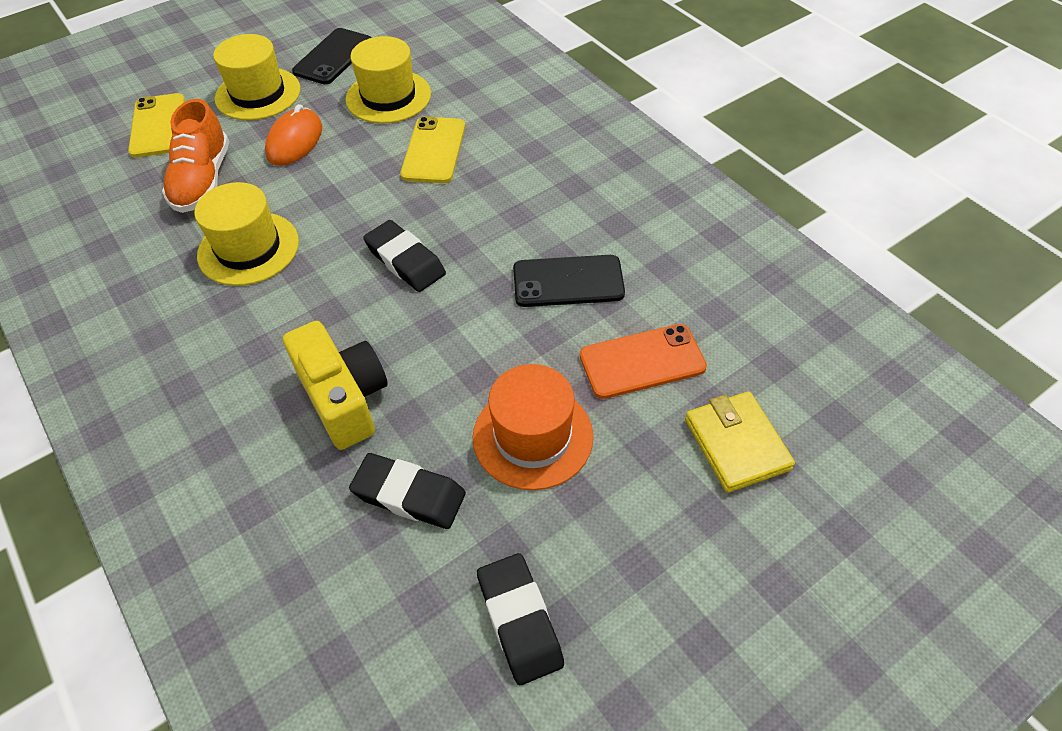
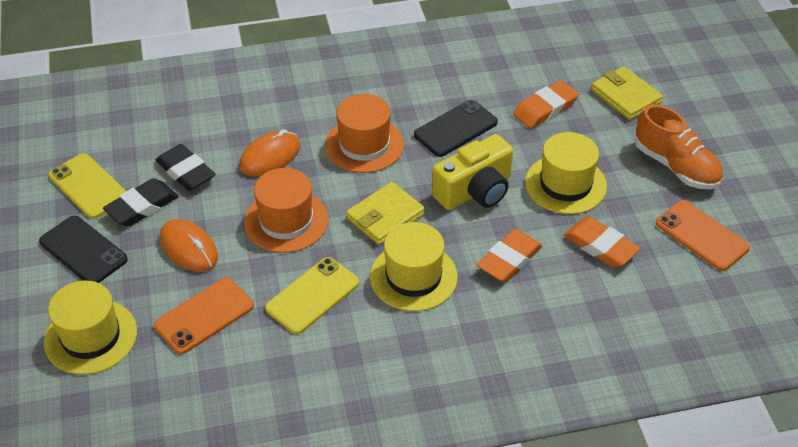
black eraser: 3 -> 2
orange eraser: 0 -> 3
orange hat: 1 -> 2
orange mouse: 1 -> 2
orange phone: 1 -> 2
yellow wallet: 1 -> 2

